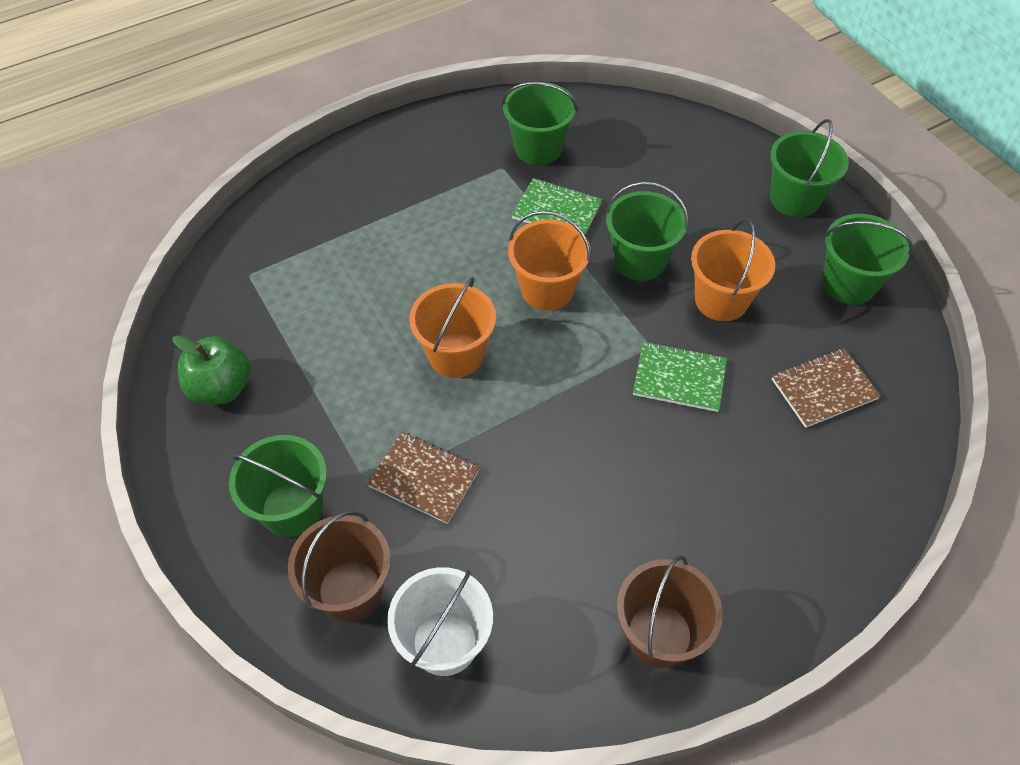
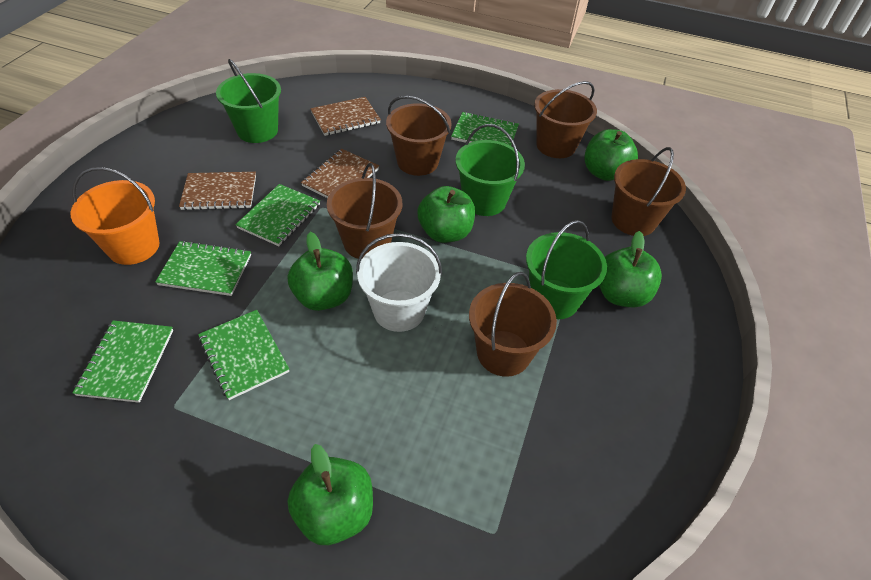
brown bucket: 2 -> 5
brown notebook: 2 -> 3
green apple: 1 -> 5
green bucket: 5 -> 3
green notebook: 2 -> 5
orange bucket: 3 -> 1

